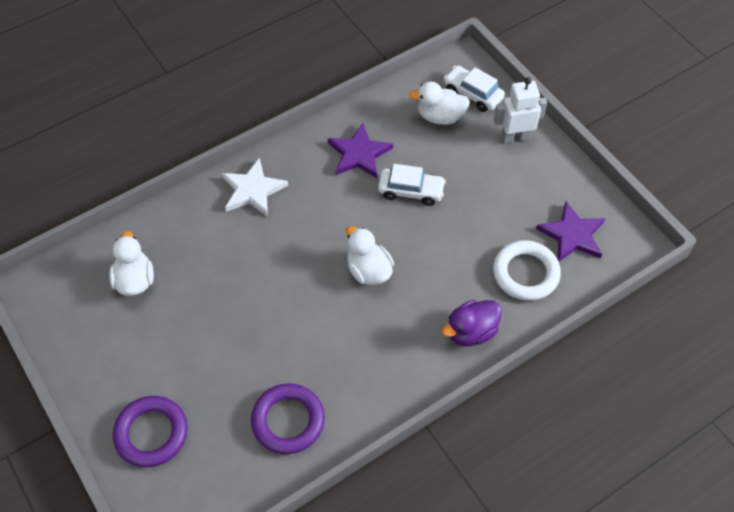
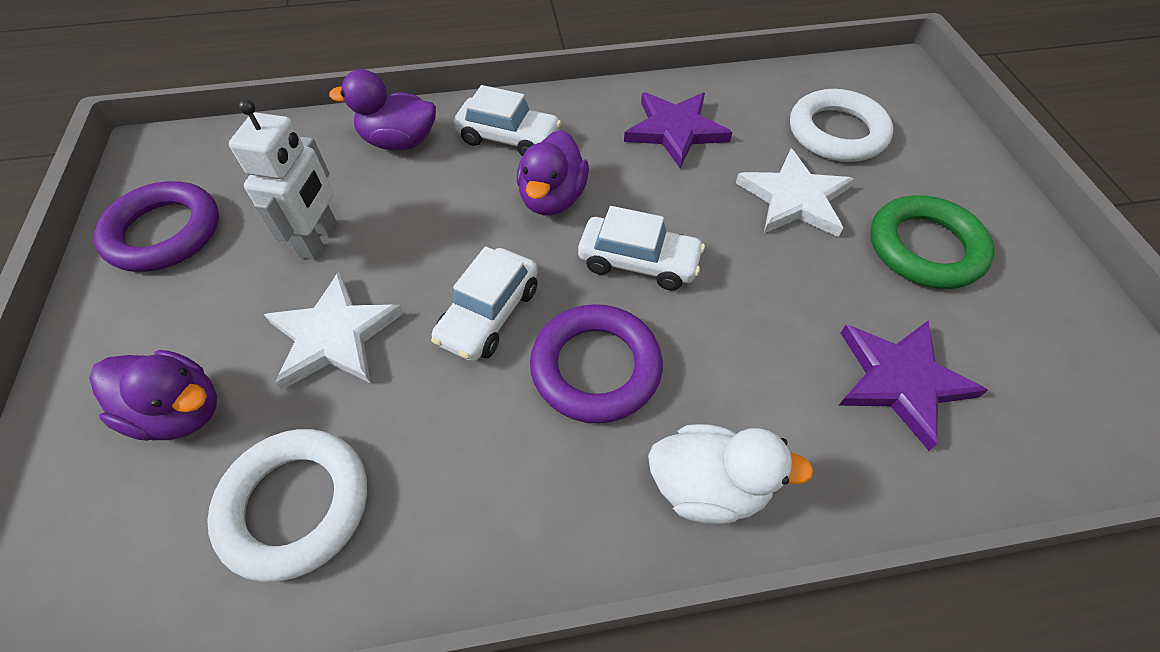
green ring: 0 -> 1
purple duck: 1 -> 3
white car: 2 -> 3
white duck: 3 -> 1
white ring: 1 -> 2
white star: 1 -> 2

